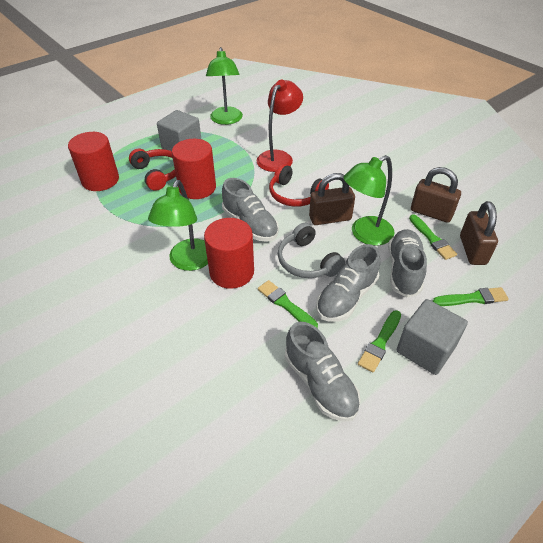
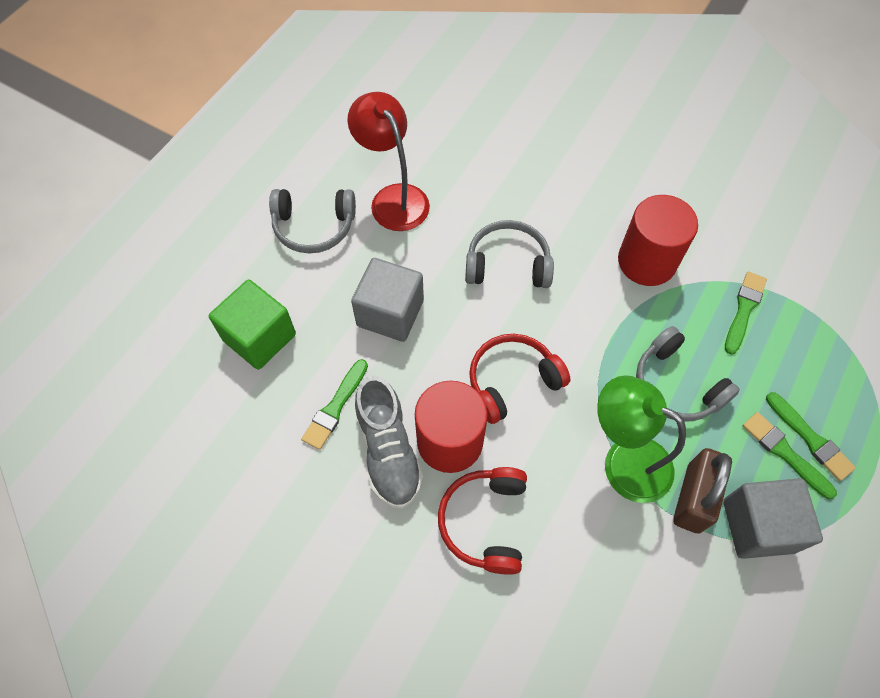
brown padlock: 3 -> 1
green cube: 0 -> 1
green lamp: 3 -> 1
grey headphones: 1 -> 3
grey shoe: 4 -> 1
red cylinder: 3 -> 2

